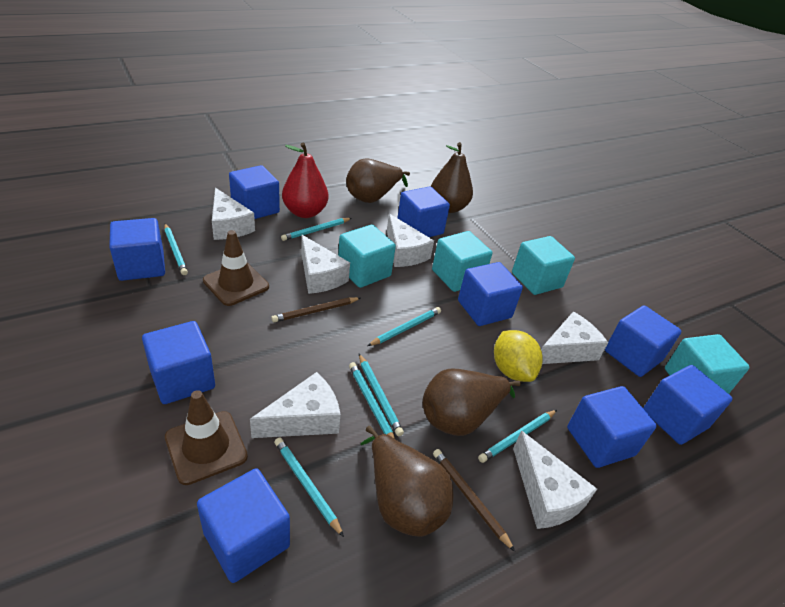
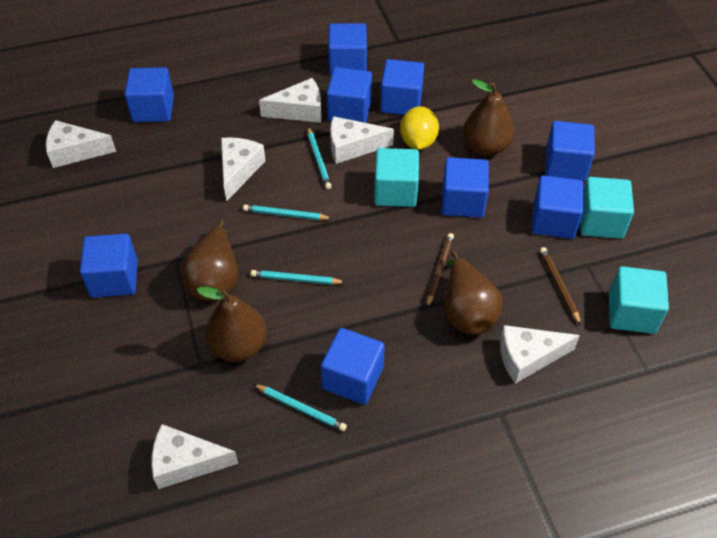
brown traffic cone: 2 -> 0
red pear: 1 -> 0
turquoise cube: 4 -> 3
turquoise pencil: 7 -> 4

